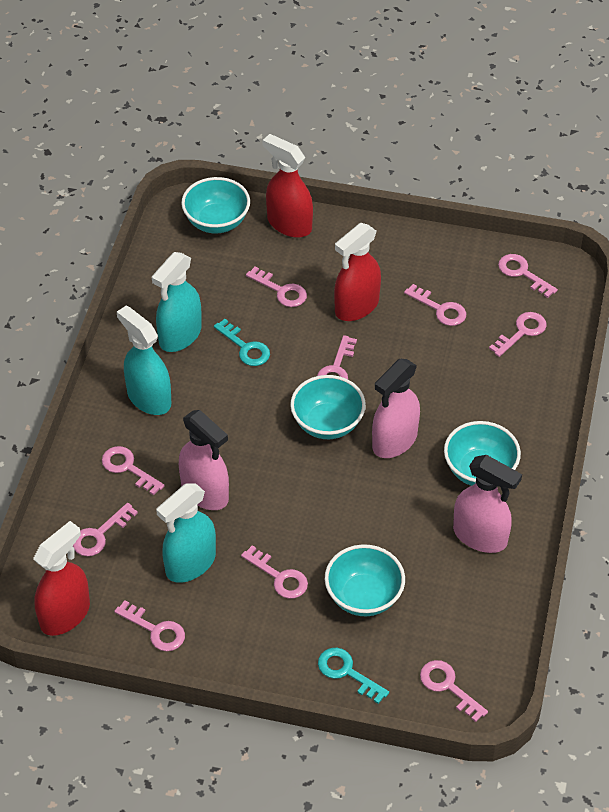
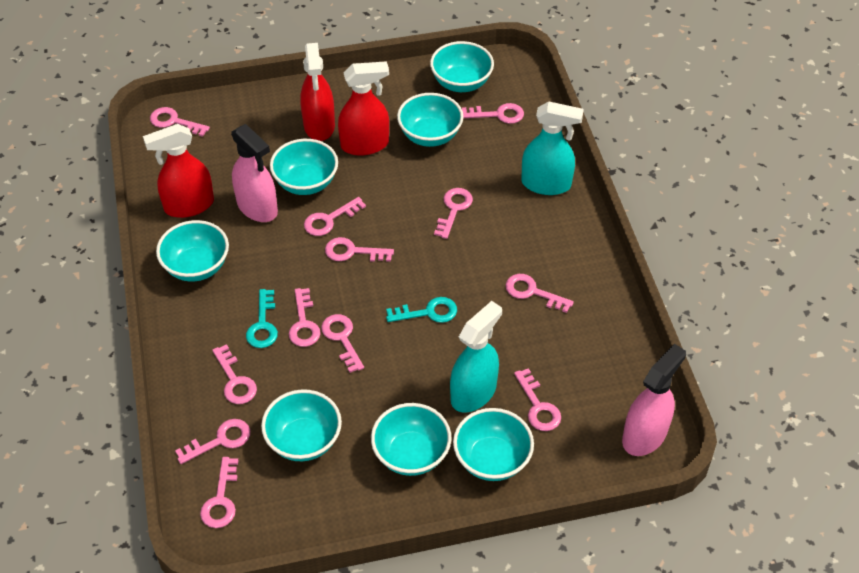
pink key: 10 -> 12
pink spray bottle: 3 -> 2
turquoise bowl: 4 -> 7
turquoise spray bottle: 3 -> 2

